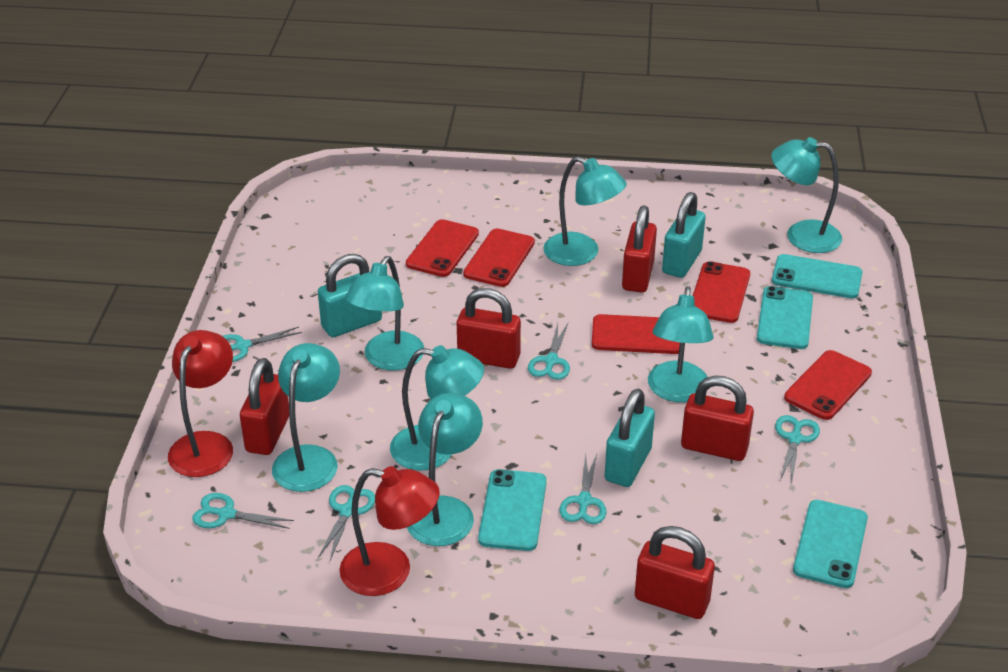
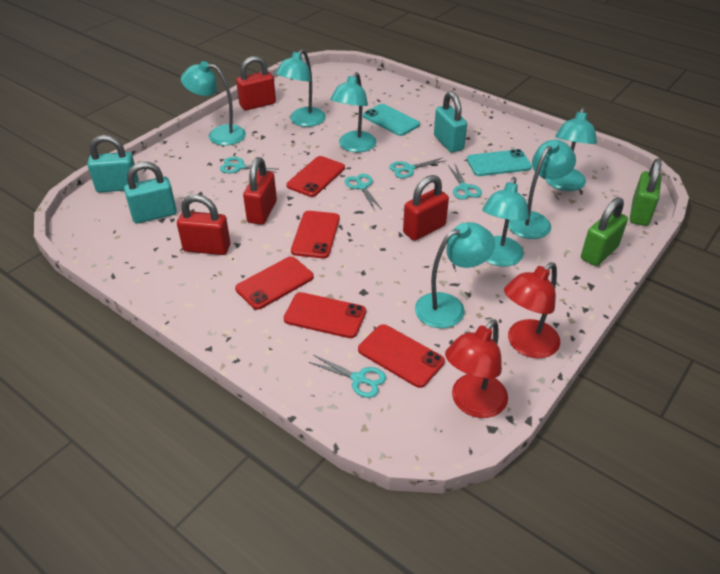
green padlock: 0 -> 2
red padlock: 5 -> 4
turquoise phone: 4 -> 2
turquoise scissors: 6 -> 5

